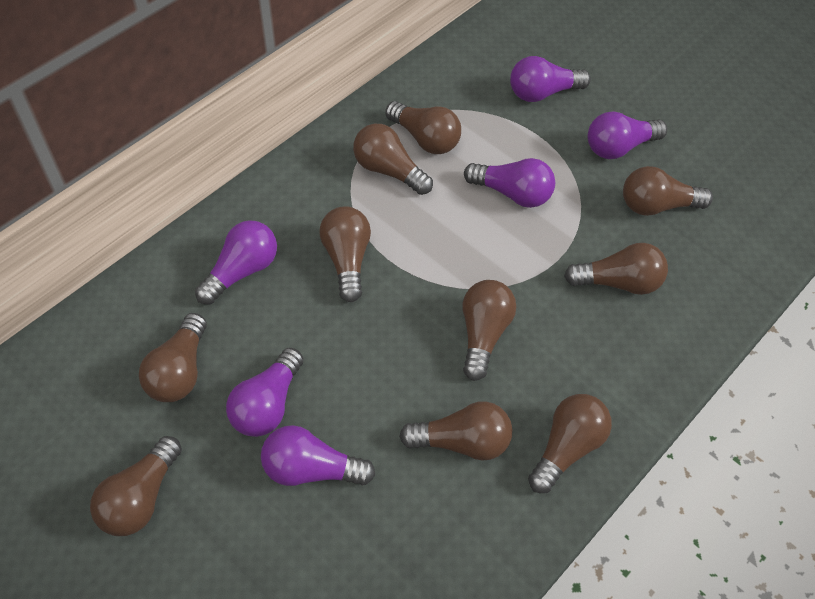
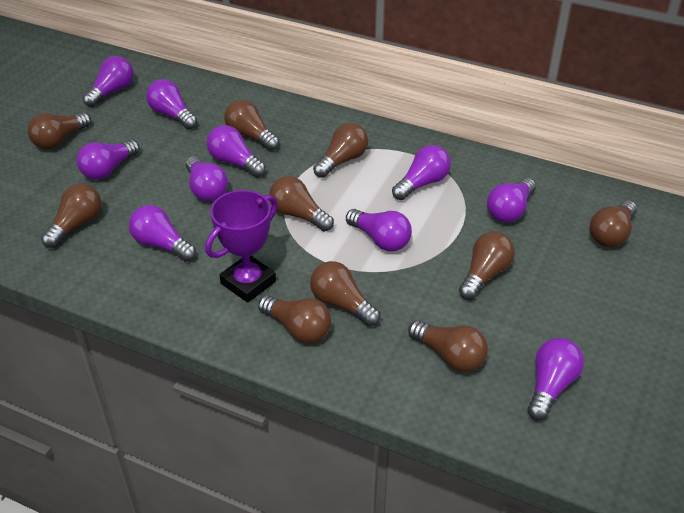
purple light bulb: 6 -> 10
purple trophy: 0 -> 1

